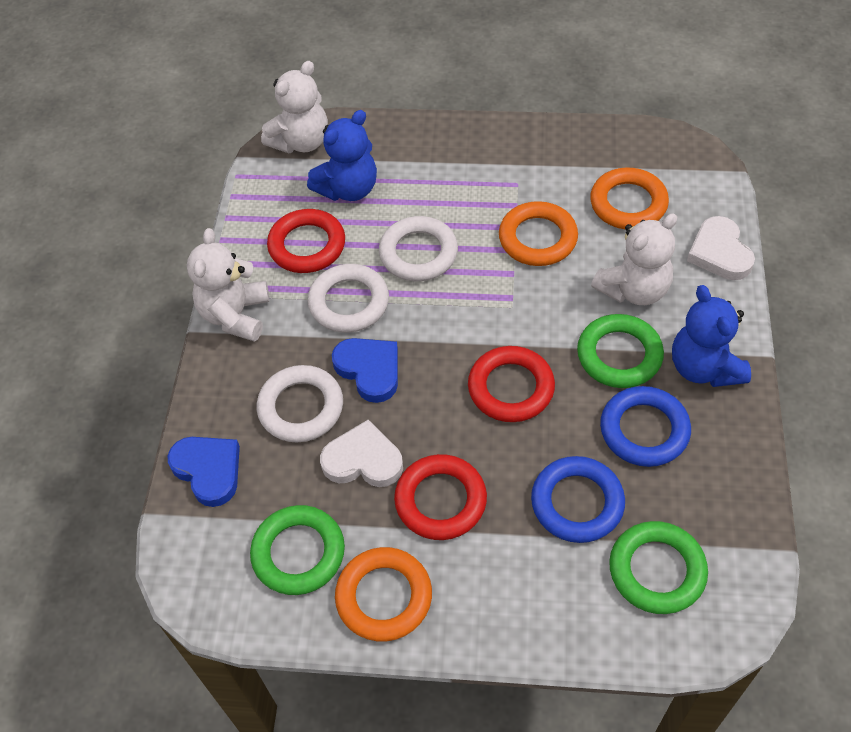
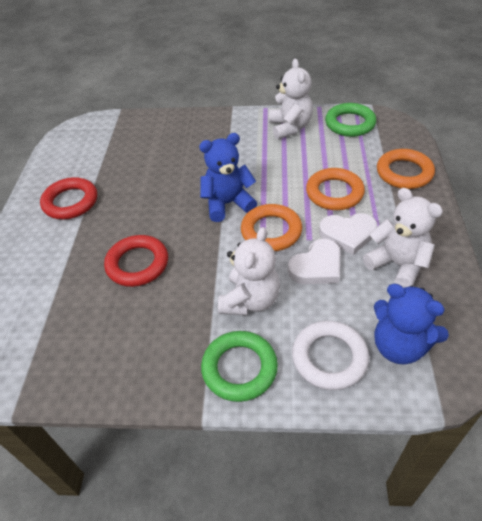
blue heart: 2 -> 0
blue ring: 2 -> 0
green ring: 3 -> 2
red ring: 3 -> 2
white ring: 3 -> 1

